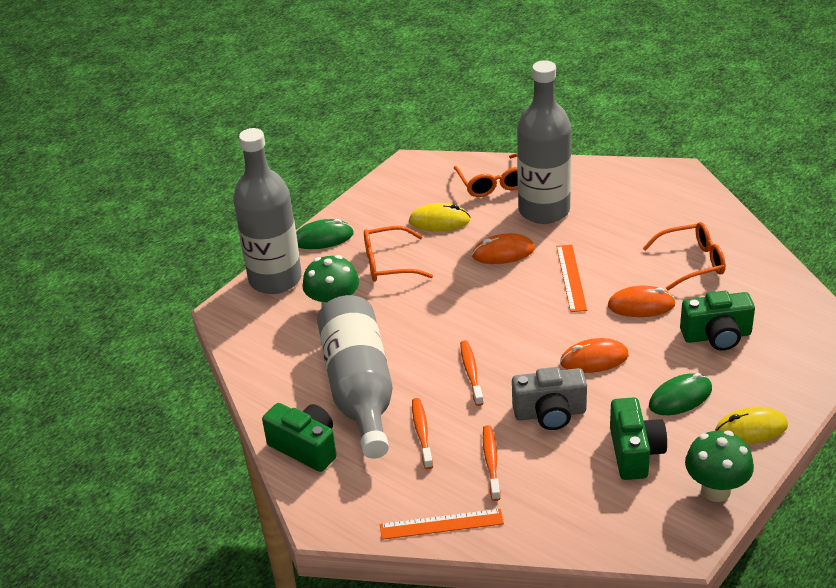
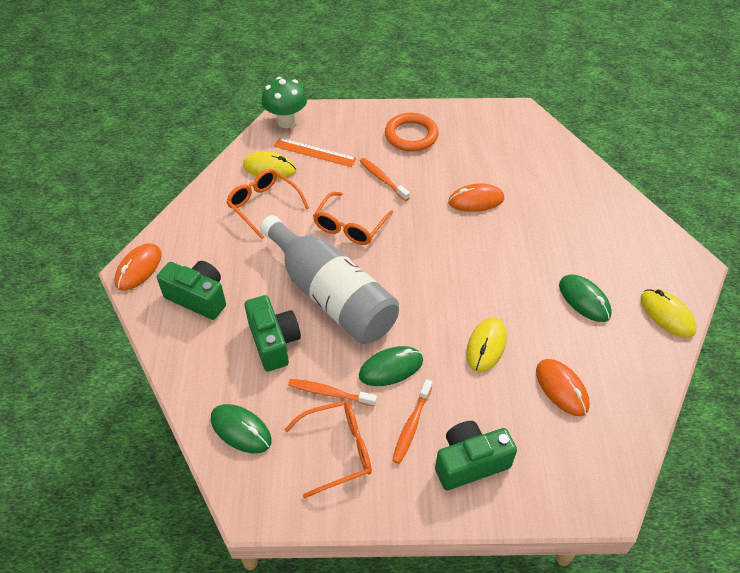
green mouse: 2 -> 3
green mushroom: 2 -> 1
grey bottle: 3 -> 1
grey camera: 1 -> 0
orange ring: 0 -> 1
orange ruler: 2 -> 1
yellow mouse: 2 -> 3

